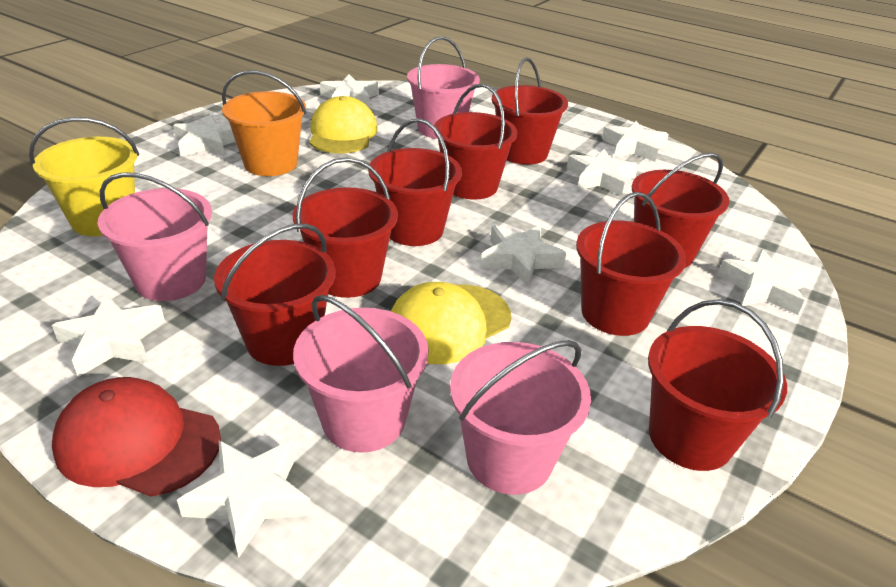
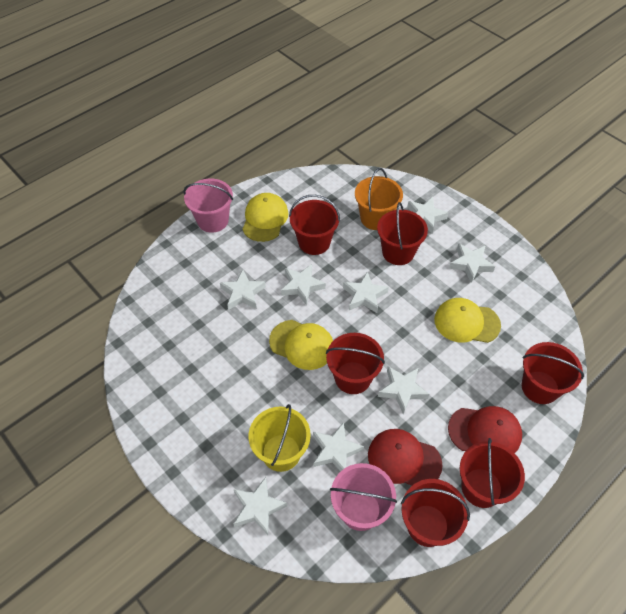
pink bucket: 4 -> 2
red bucket: 8 -> 6
red cap: 1 -> 2
yellow cap: 2 -> 3

